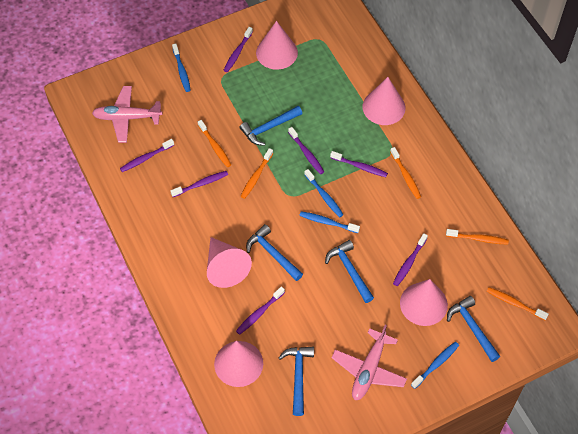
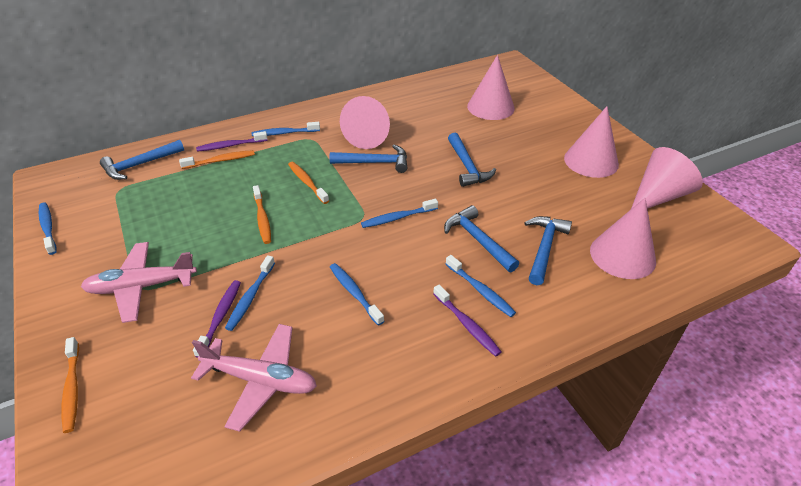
blue toothbrush: 4 -> 6
orange toothbrush: 5 -> 4
purple toothbrush: 7 -> 3

